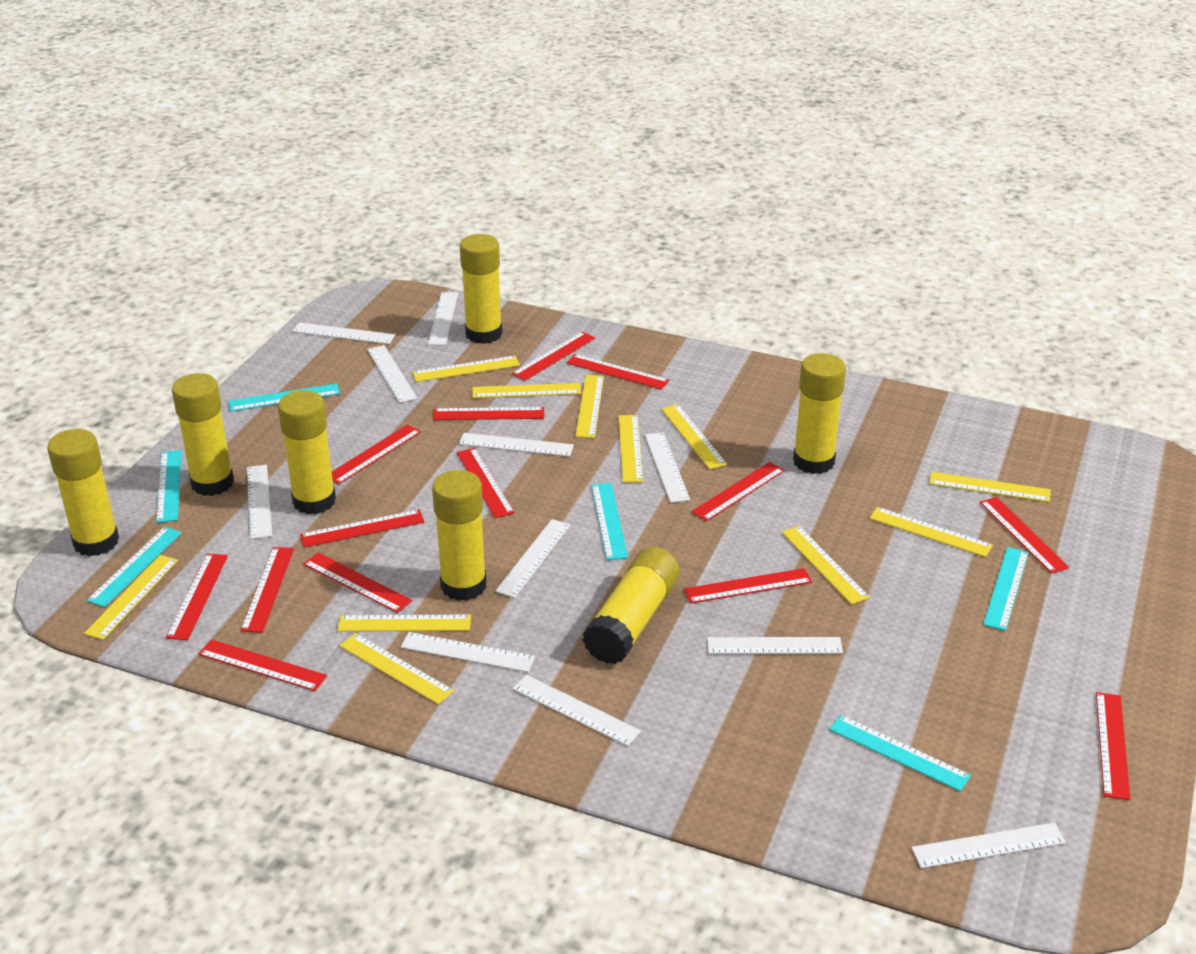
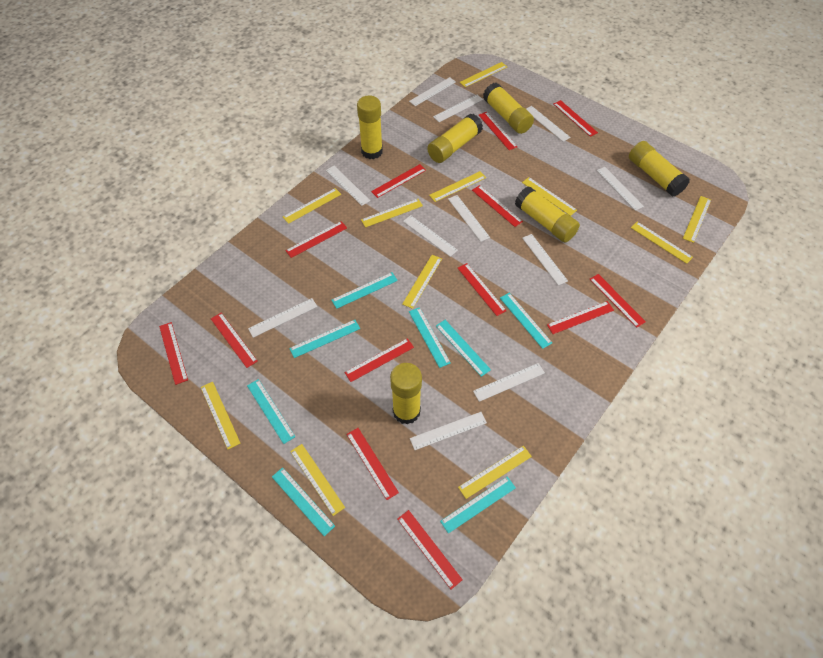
red ruler: 14 -> 13
turquoise ruler: 6 -> 8
yellow glue stick: 7 -> 6

